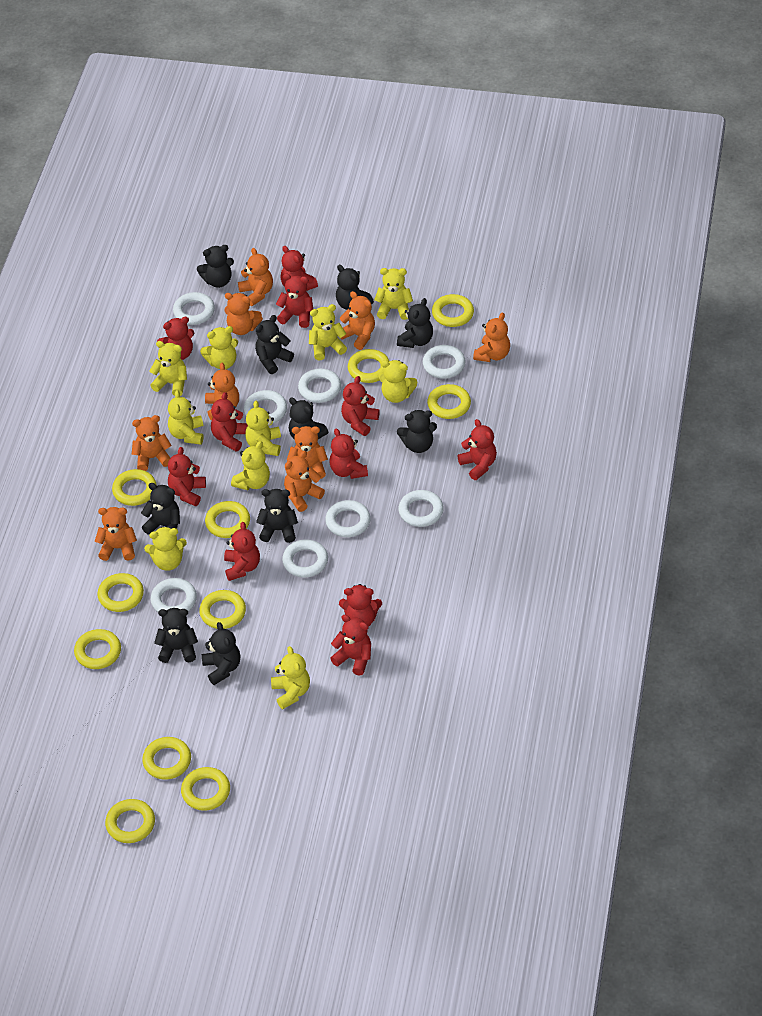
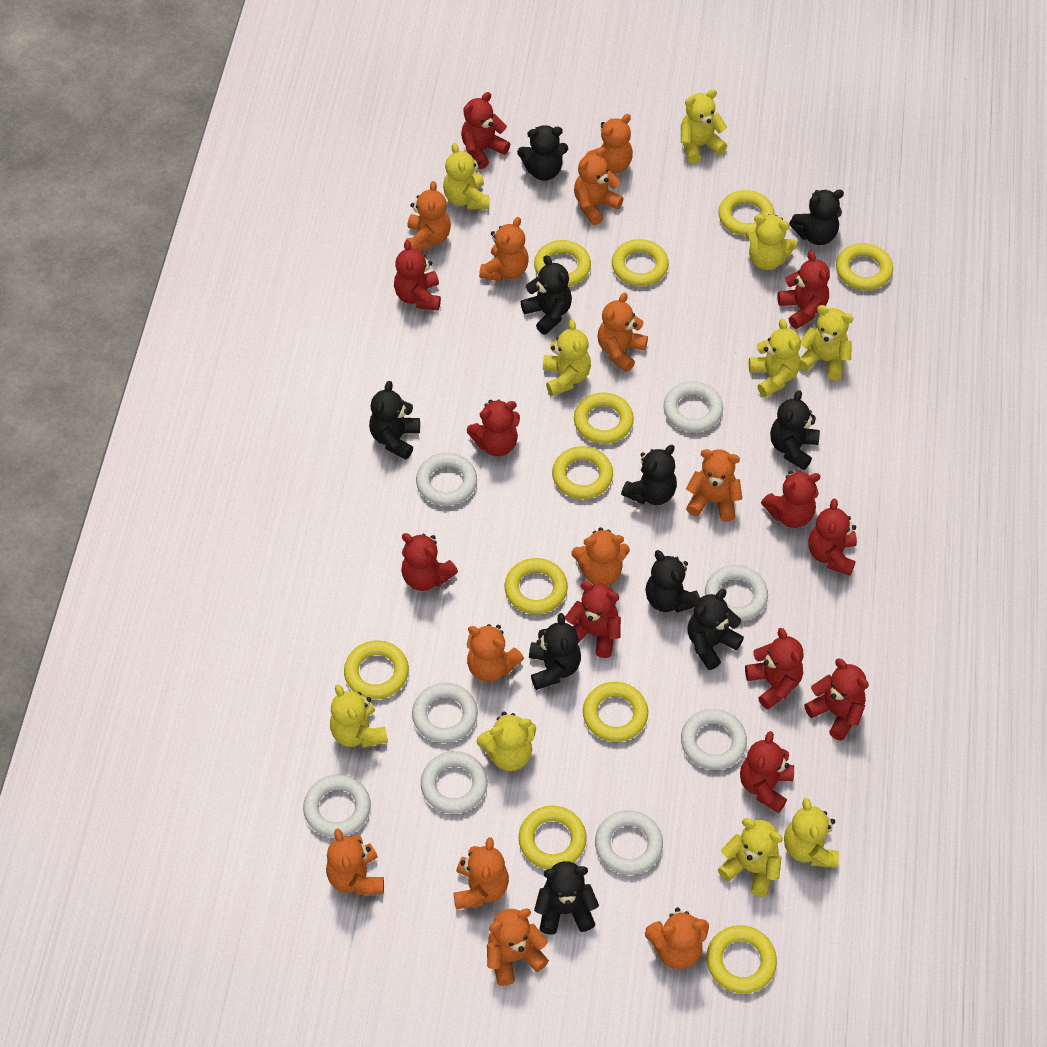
orange teddy bear: 9 -> 12

